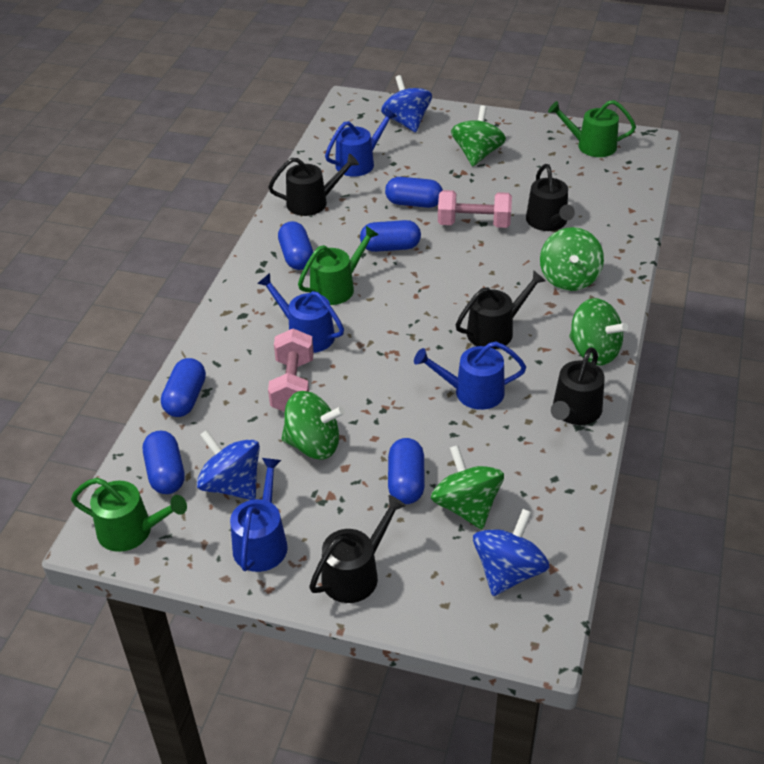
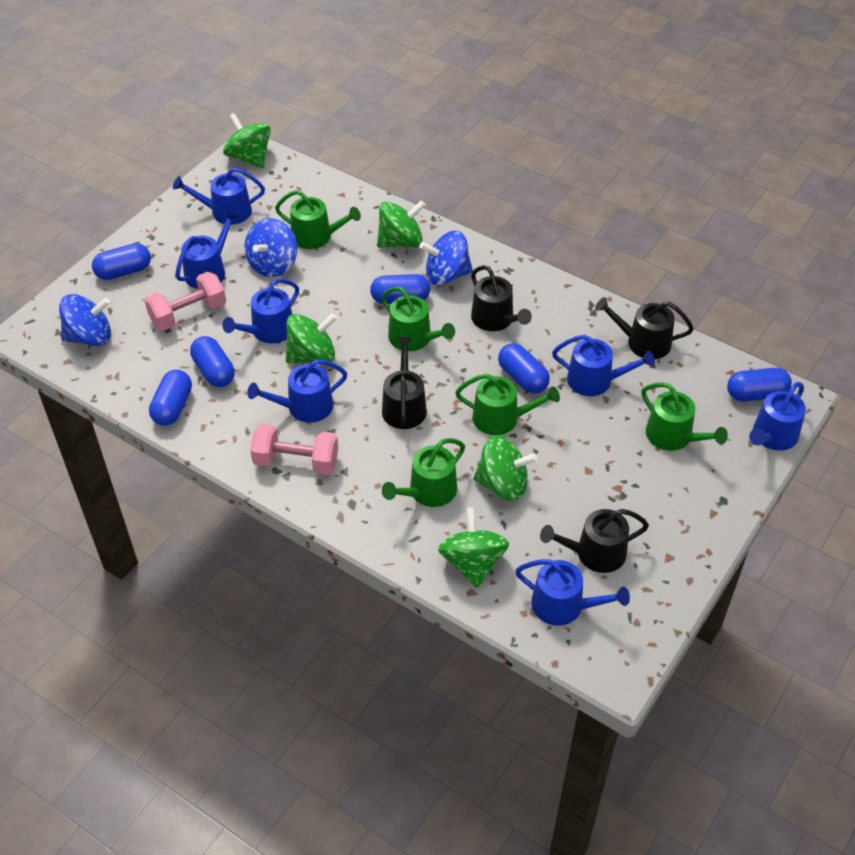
black watering can: 5 -> 4
blue watering can: 4 -> 7
green watering can: 3 -> 5

